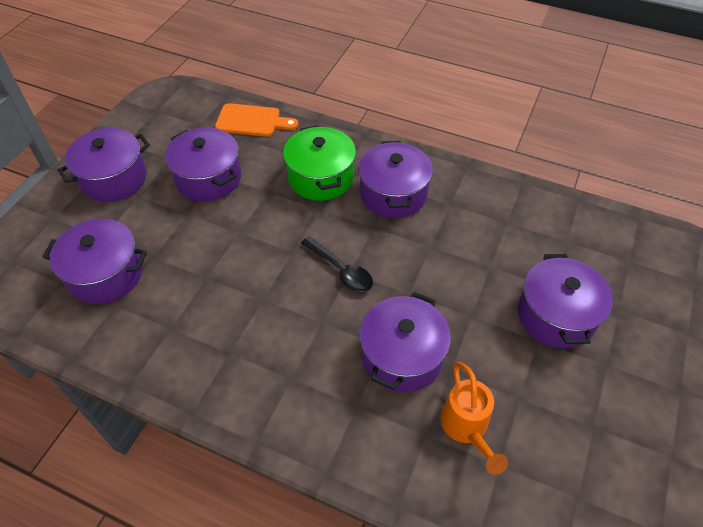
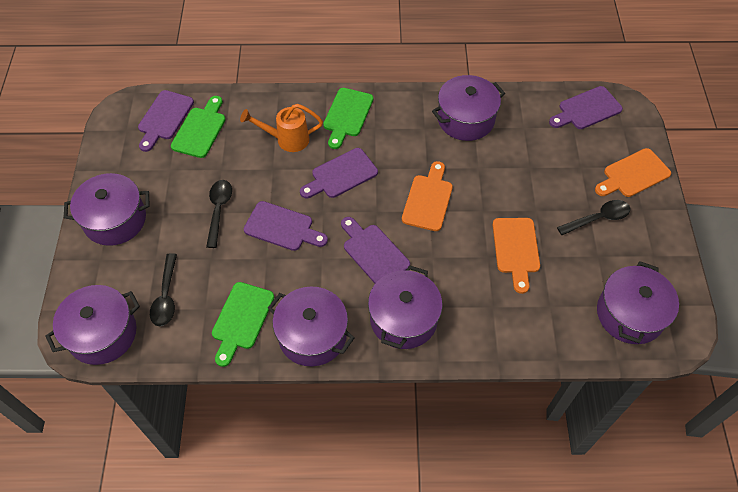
black spoon: 1 -> 3
green cutting board: 0 -> 3
green pot: 1 -> 0
orange cutting board: 1 -> 3
purple cutting board: 0 -> 5

